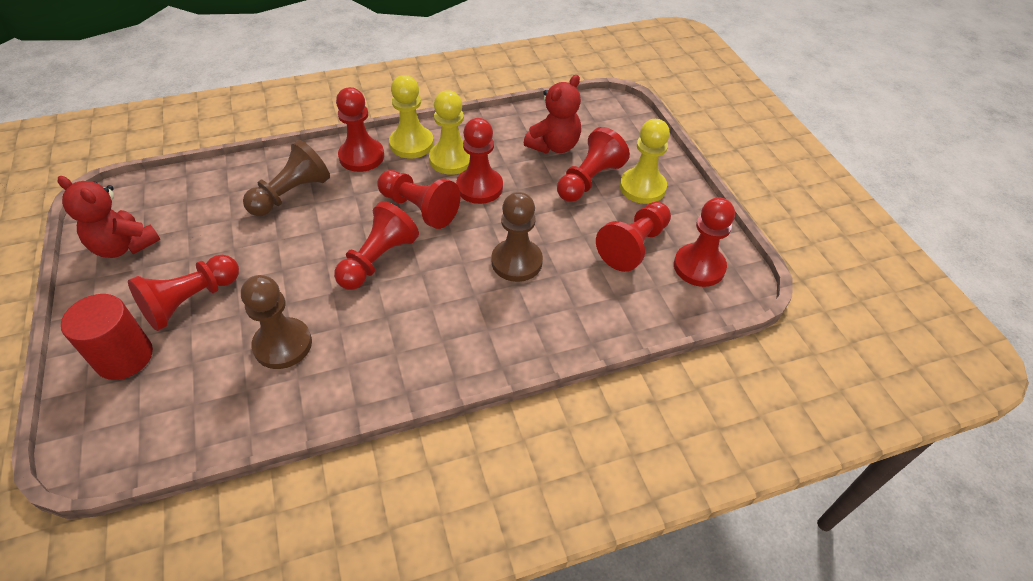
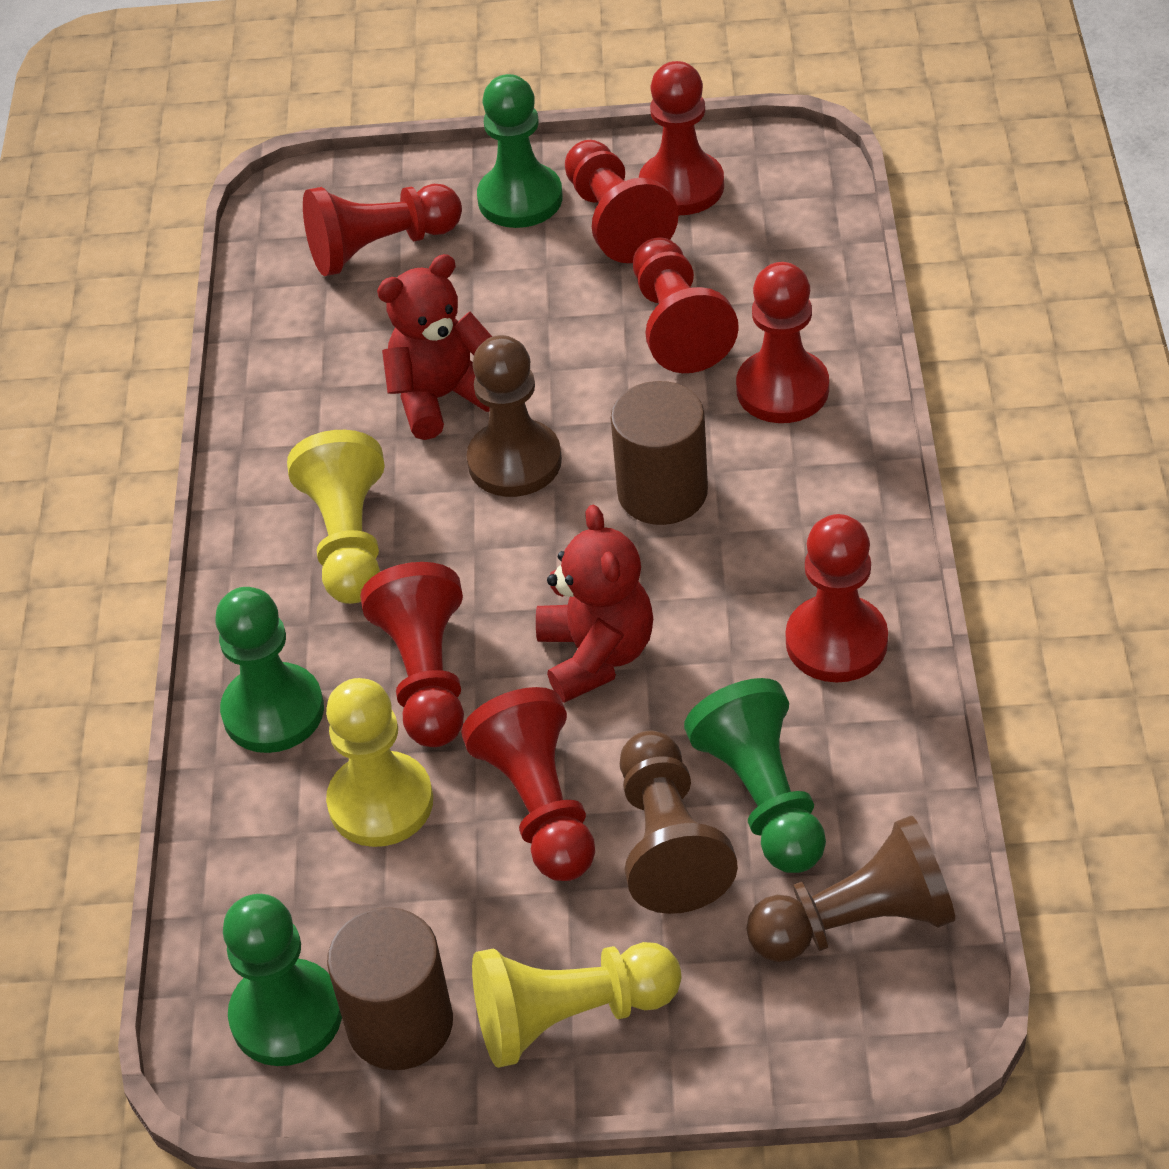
brown cylinder: 0 -> 2
green pawn: 0 -> 4
red cylinder: 1 -> 0

